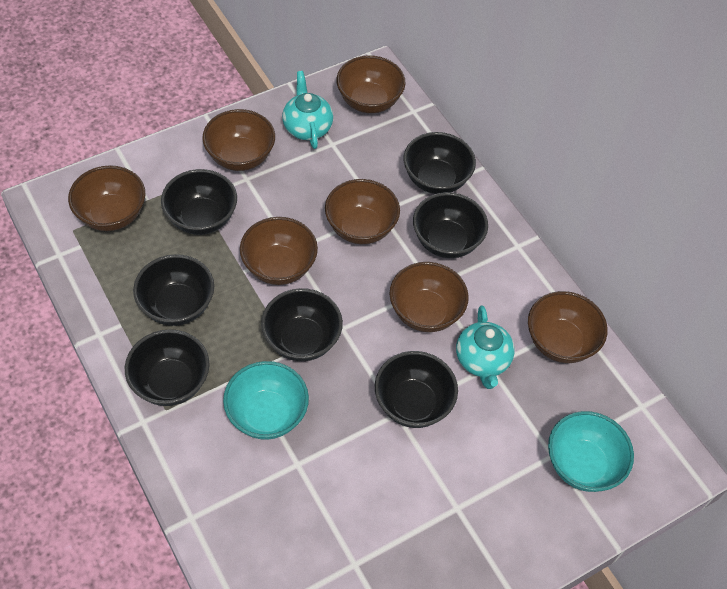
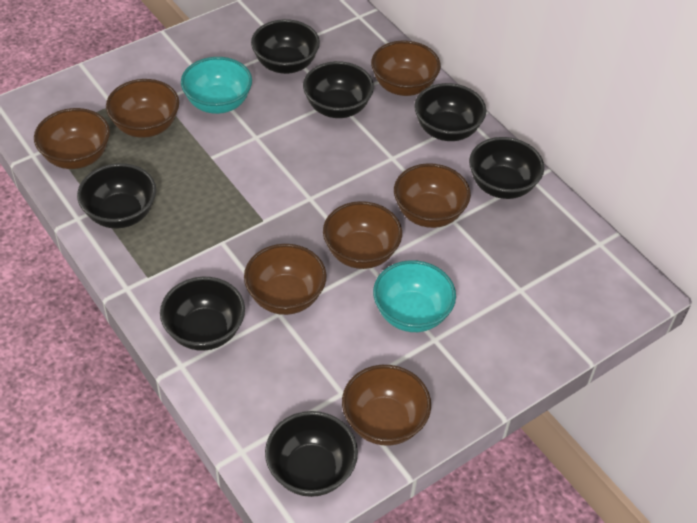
turquoise teapot: 2 -> 0

